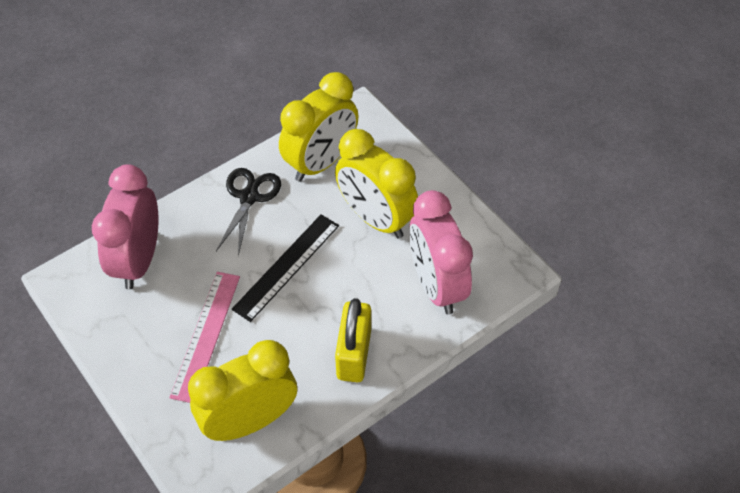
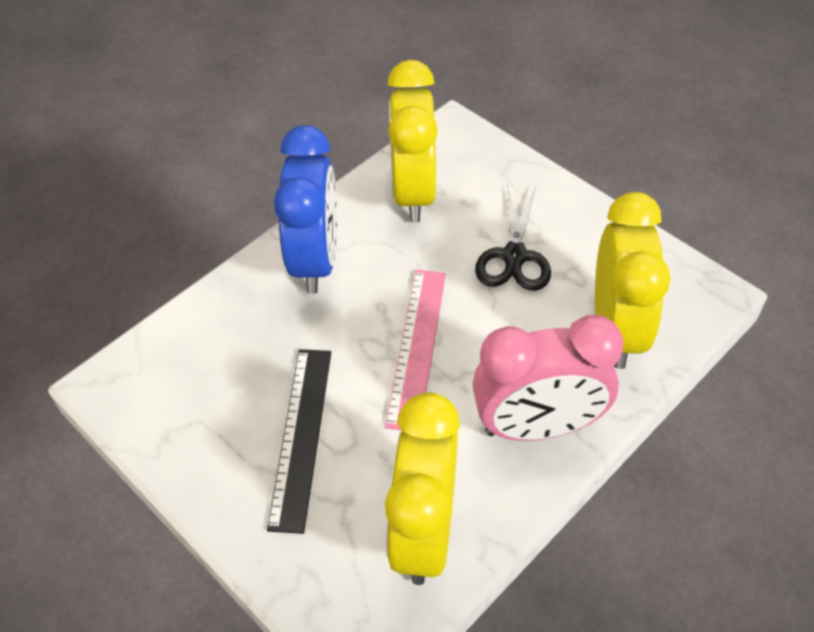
blue clock: 0 -> 1
pink clock: 2 -> 1
yellow padlock: 1 -> 0

